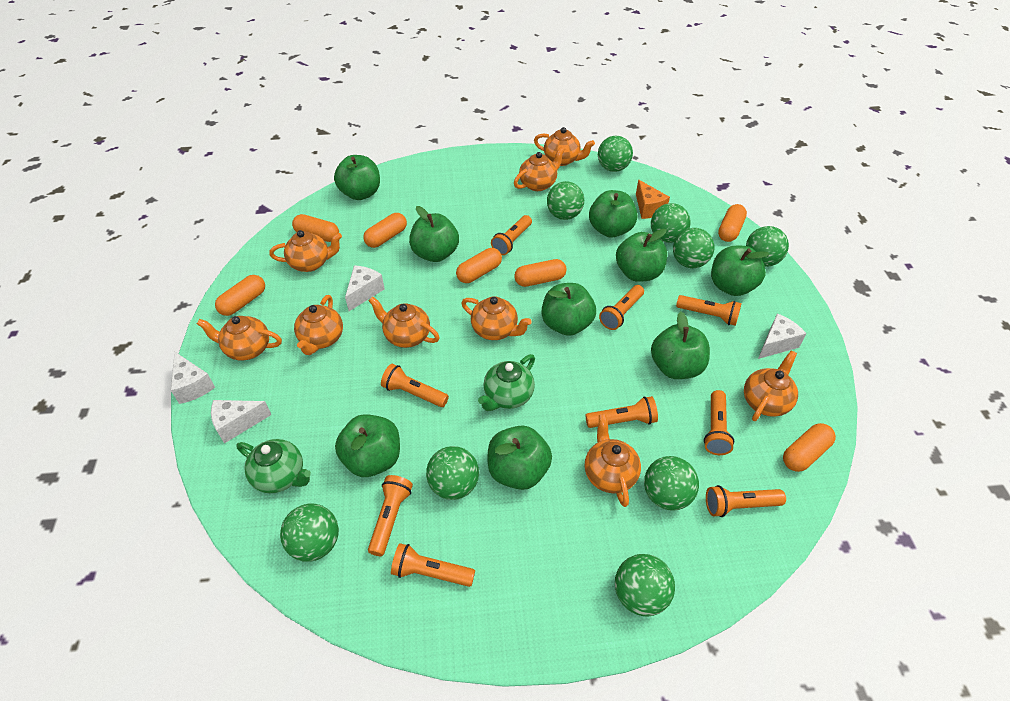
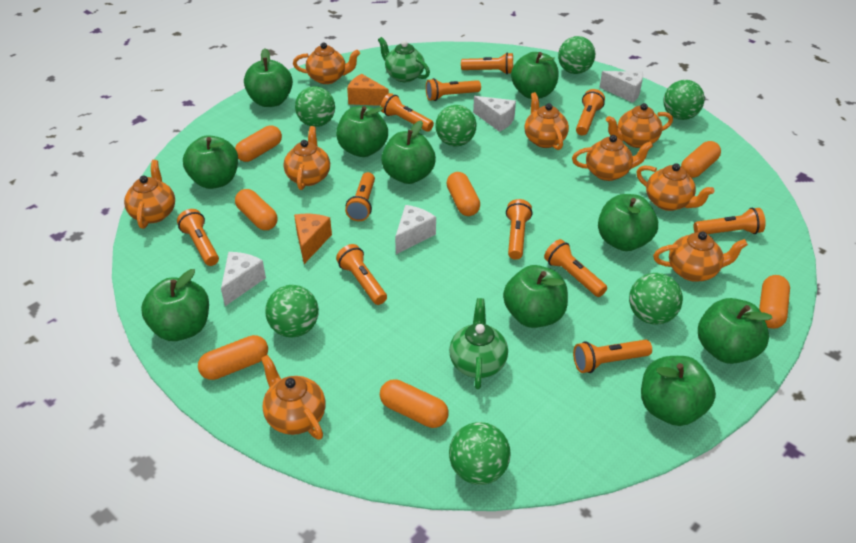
green apple: 9 -> 10
green ball: 9 -> 7
orange cheese: 1 -> 2
orange flashlight: 9 -> 11

